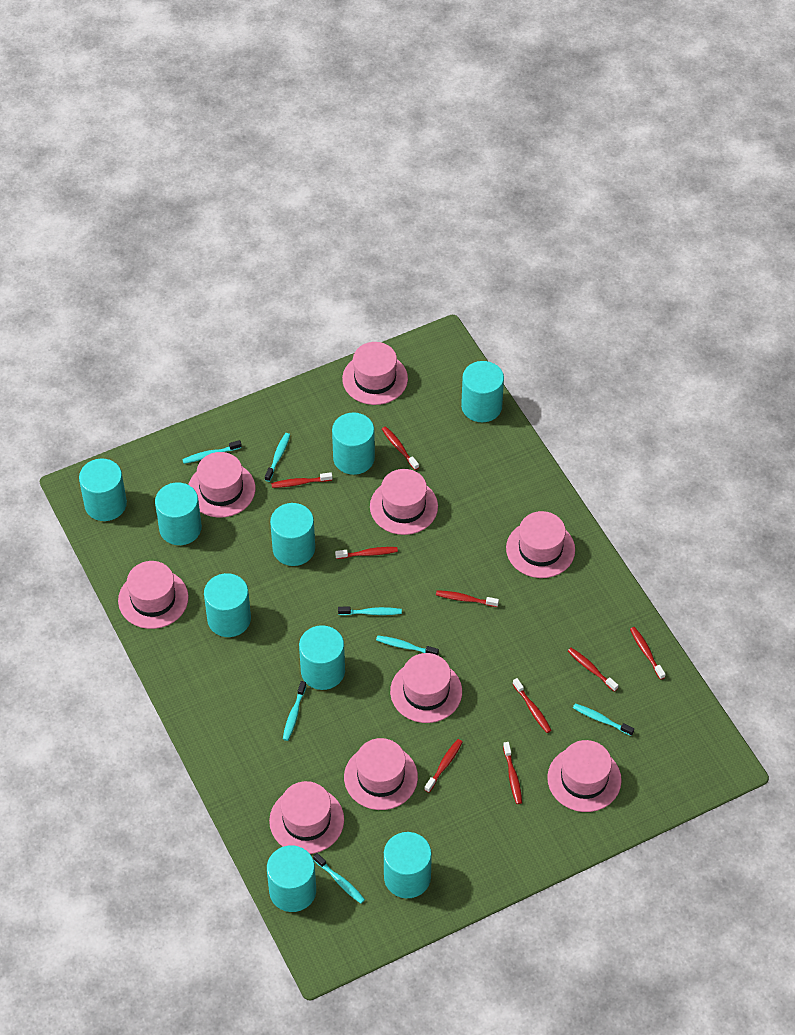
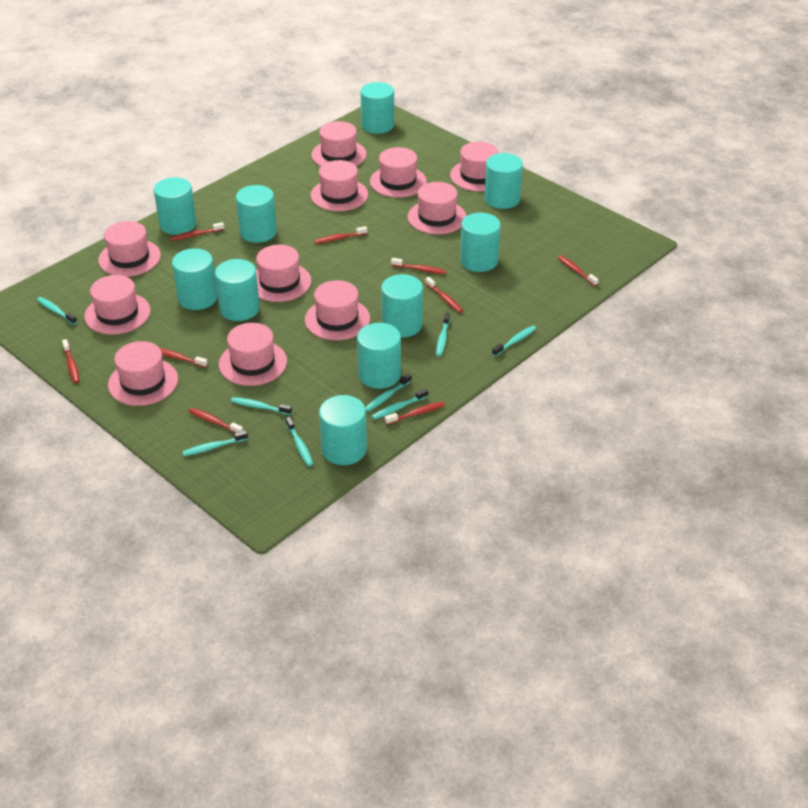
pink hat: 9 -> 11
turquoise cylinder: 9 -> 10
turquoise toothbrush: 7 -> 8

